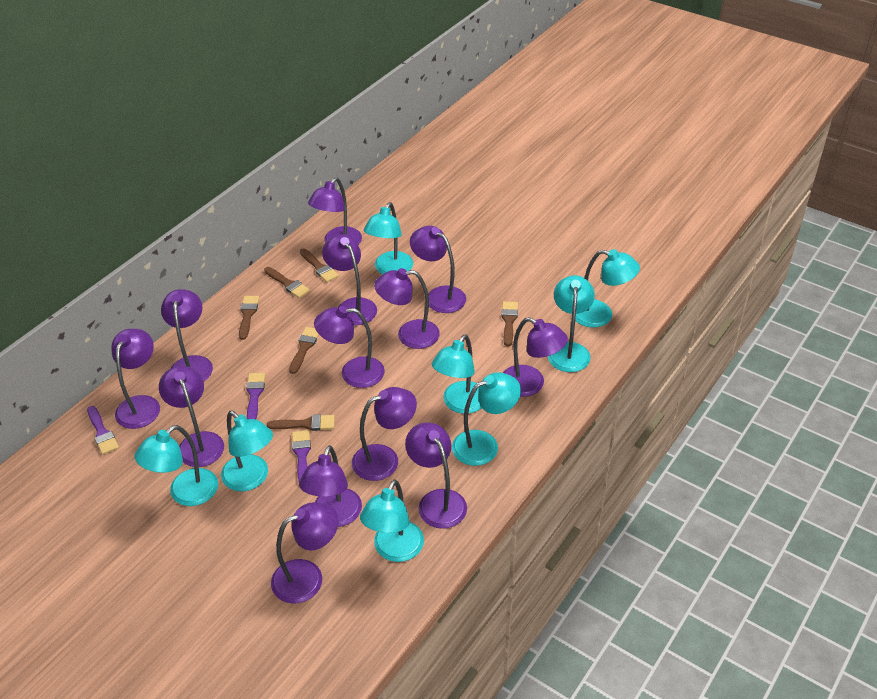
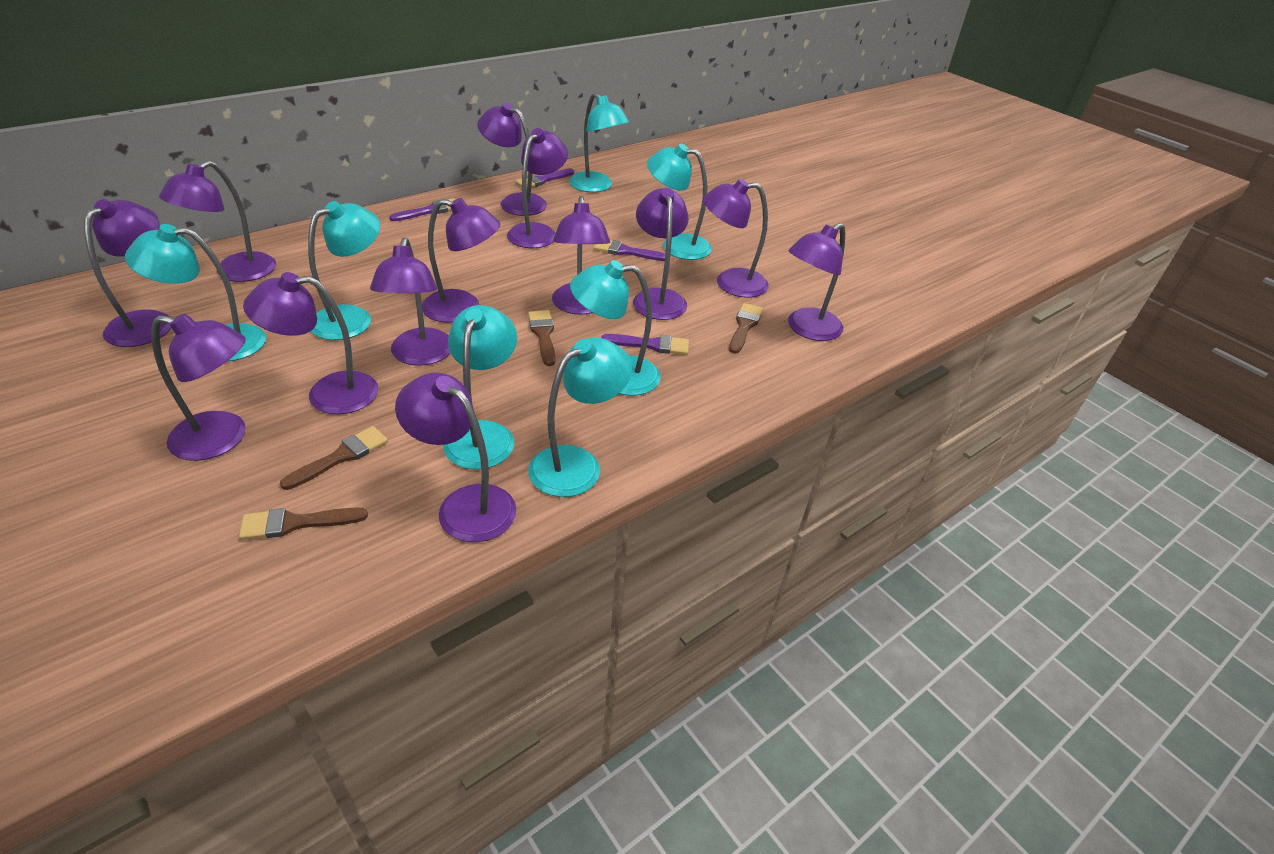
brown brush: 6 -> 4
purple brush: 3 -> 4
turquoise lamp: 8 -> 7

